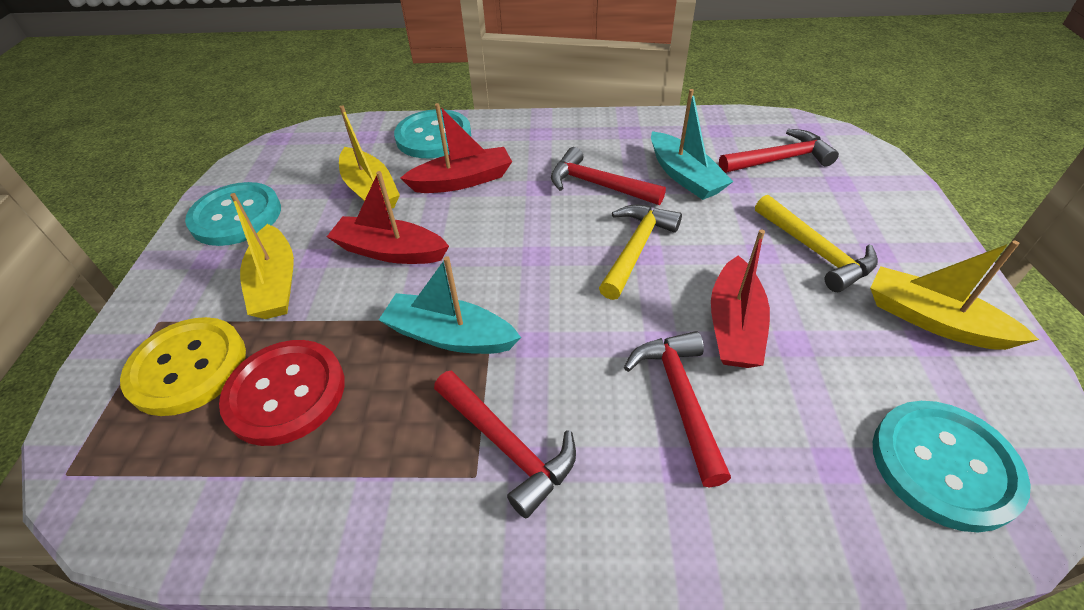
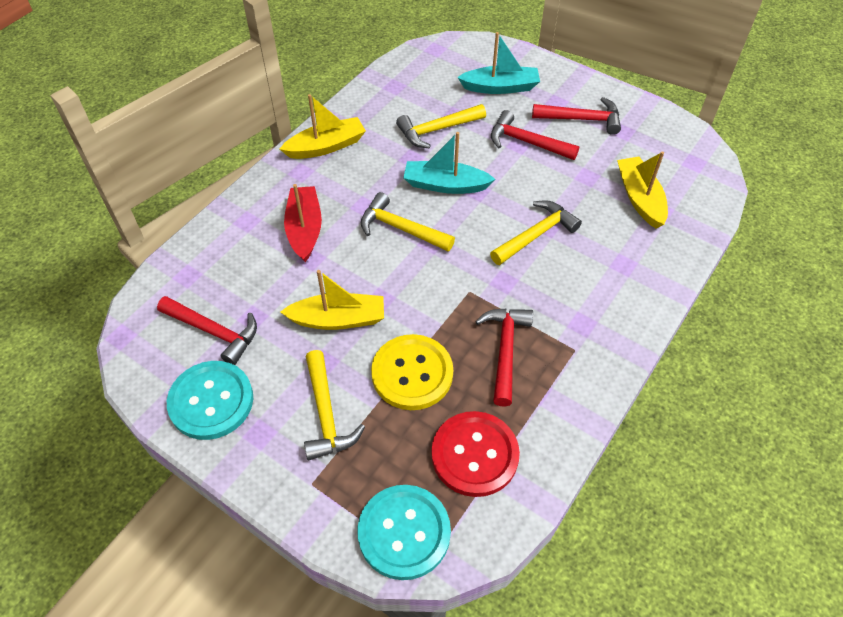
red boat: 3 -> 1
turquoise button: 3 -> 2
yellow hammer: 2 -> 4

